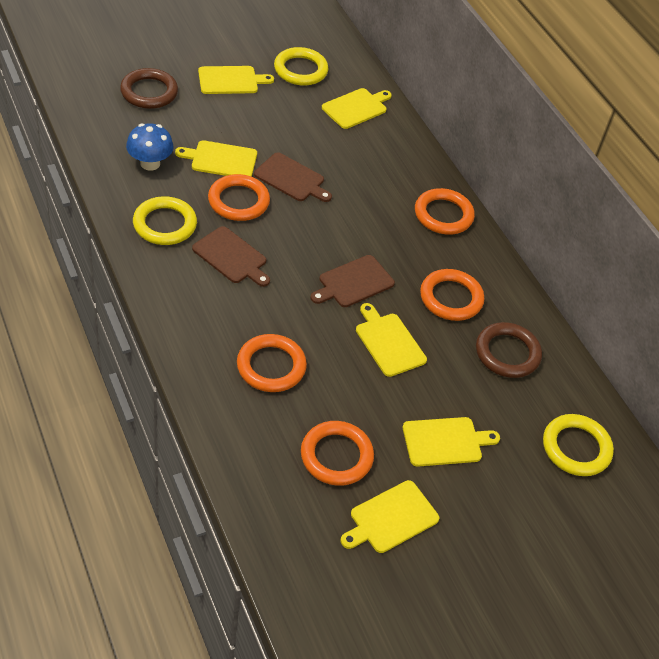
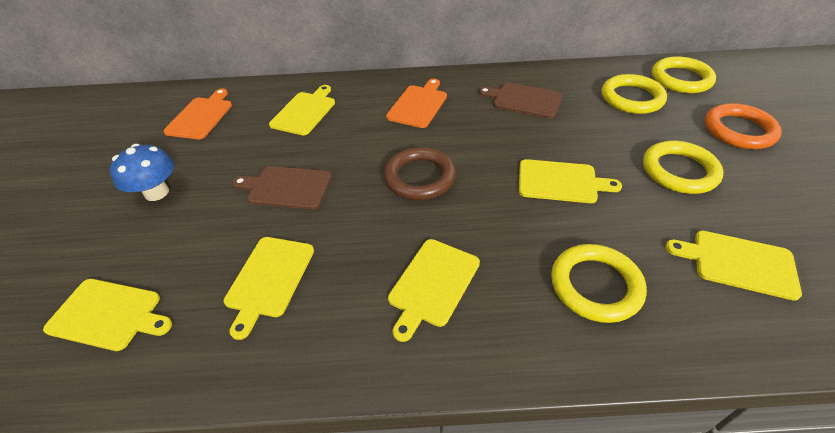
brown cutting board: 3 -> 2
brown ring: 2 -> 1
orange cutting board: 0 -> 2
orange ring: 5 -> 1
yellow ring: 3 -> 4

